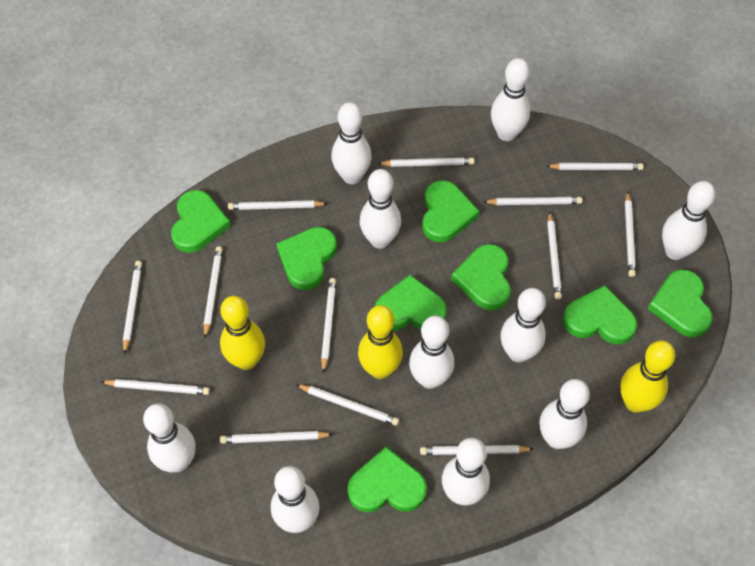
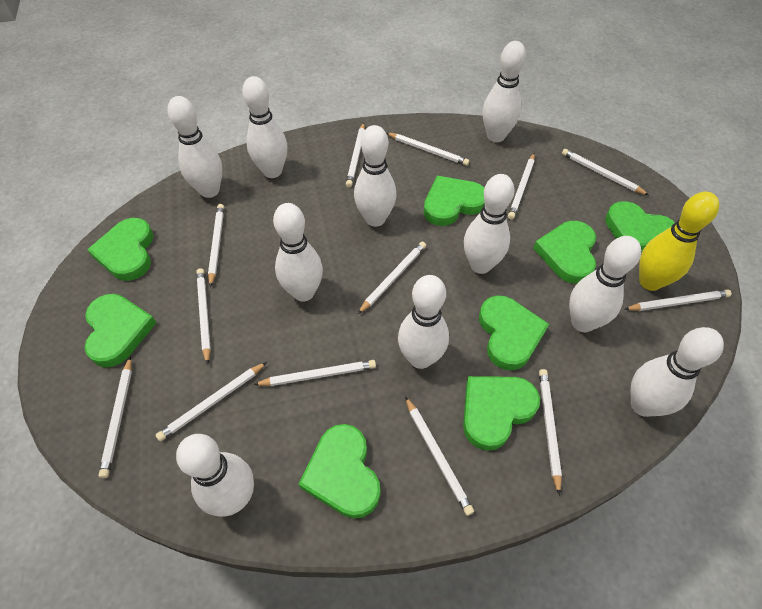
yellow bowling pin: 3 -> 1

